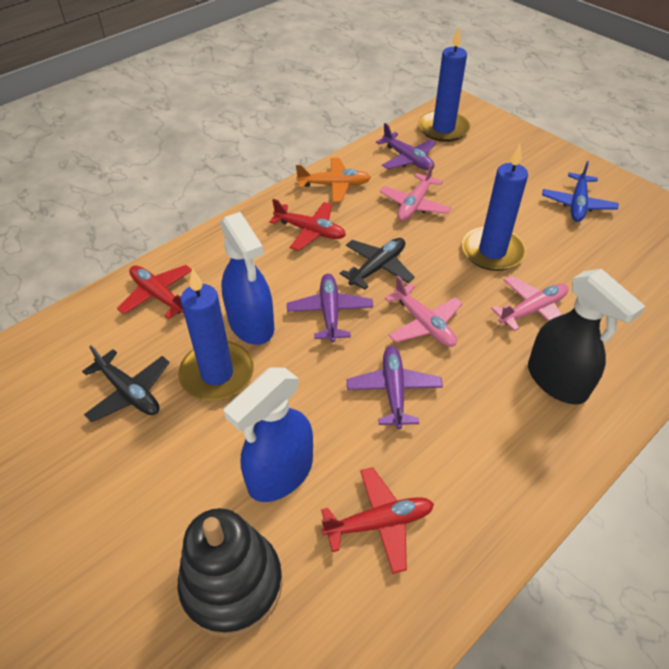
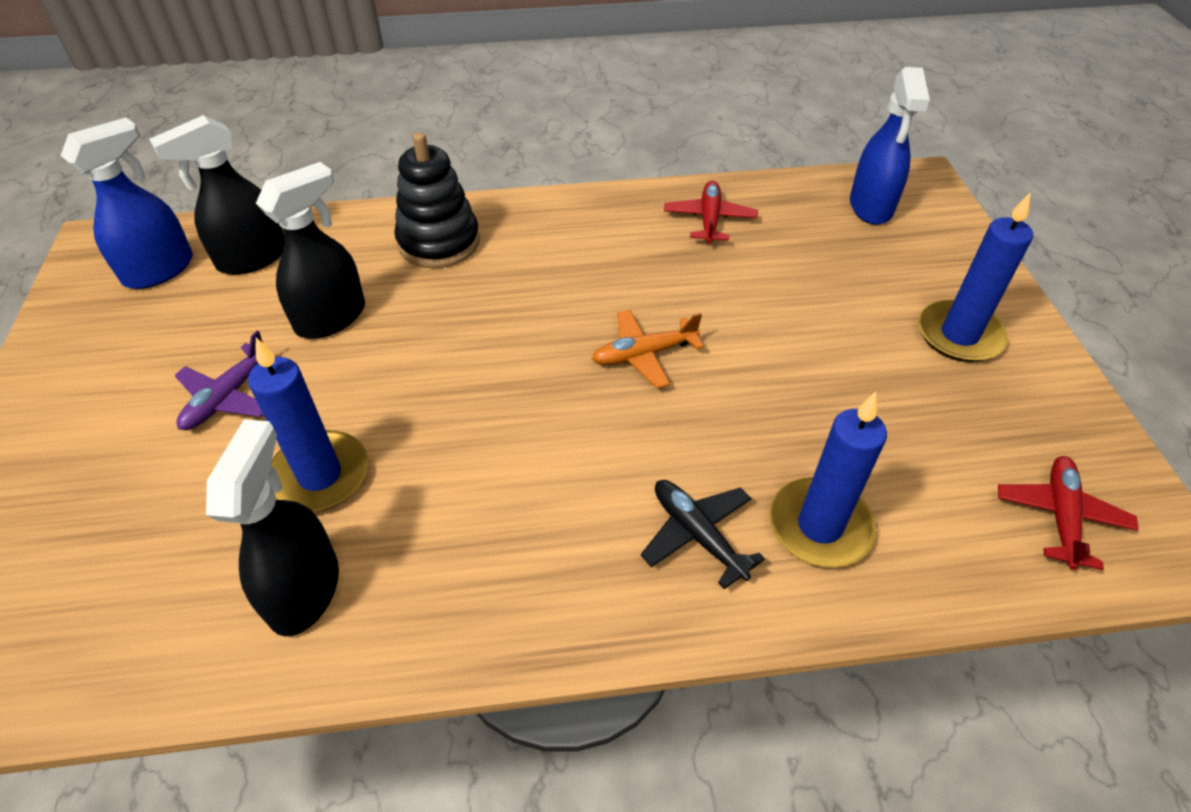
black plane: 2 -> 1
black spray bottle: 1 -> 3
blue plane: 1 -> 0
pink plane: 3 -> 0
purple plane: 3 -> 1
red plane: 3 -> 2

